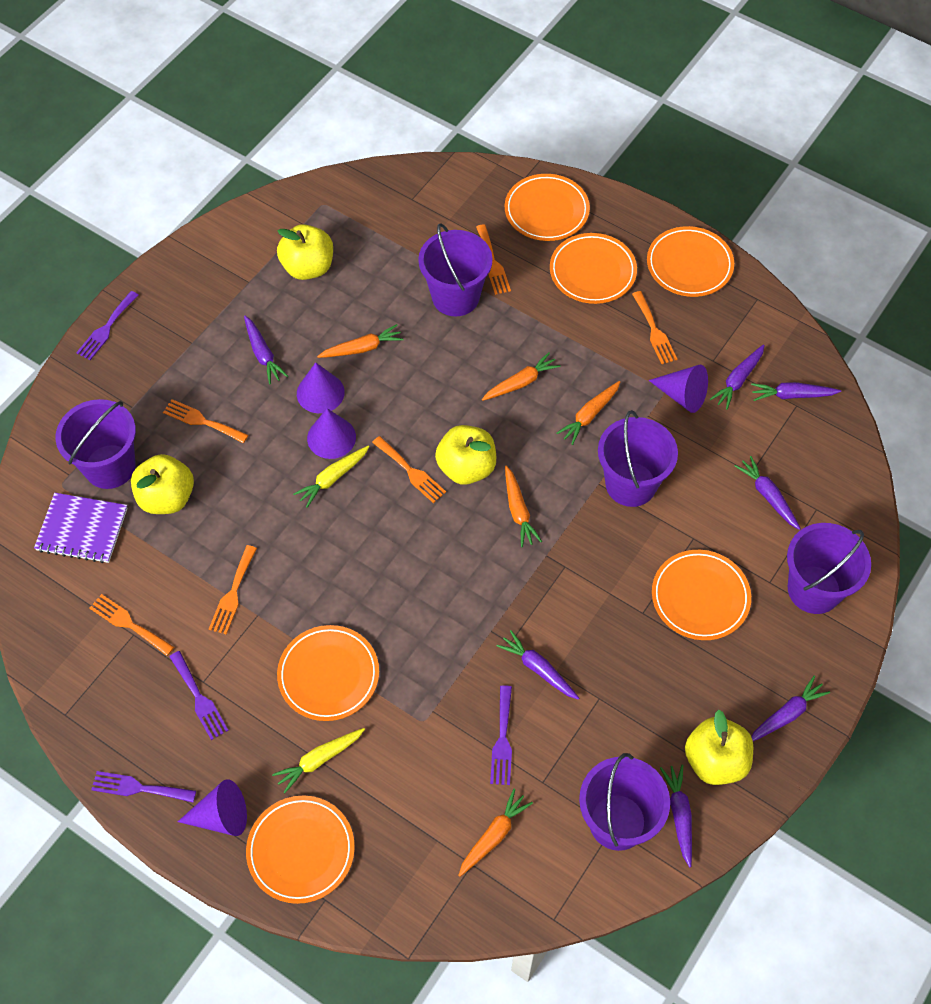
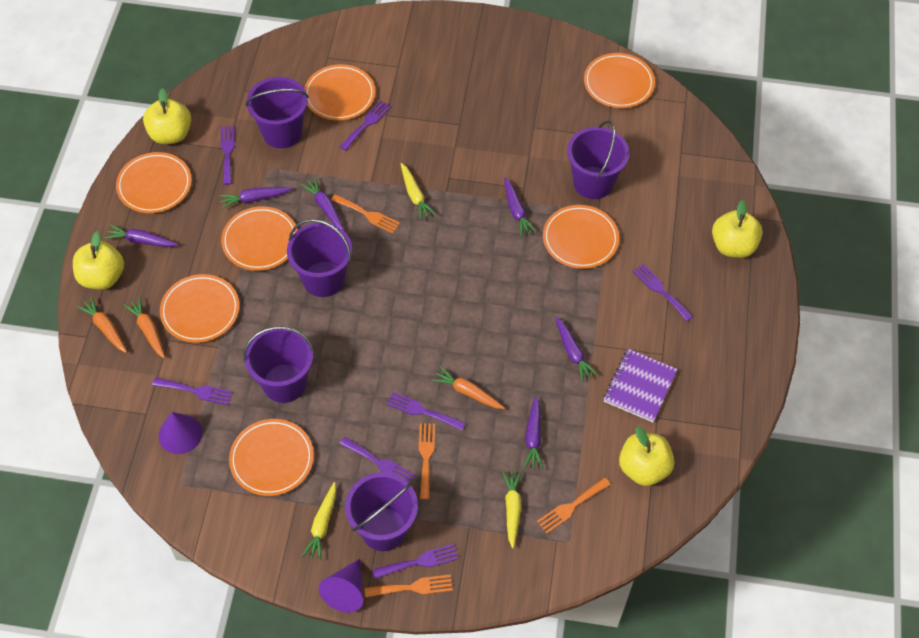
orange carrot: 5 -> 3
orange fork: 6 -> 4
orange plate: 6 -> 7
purple carrot: 7 -> 6
purple cone: 4 -> 2
purple fork: 4 -> 7
yellow carrot: 2 -> 3

